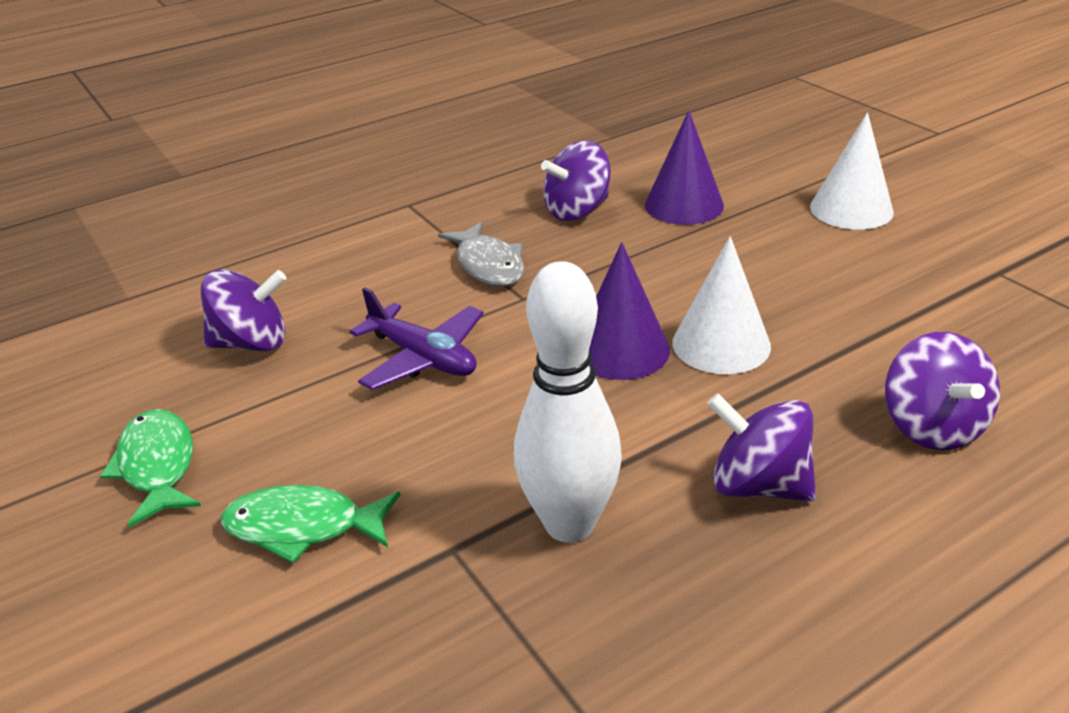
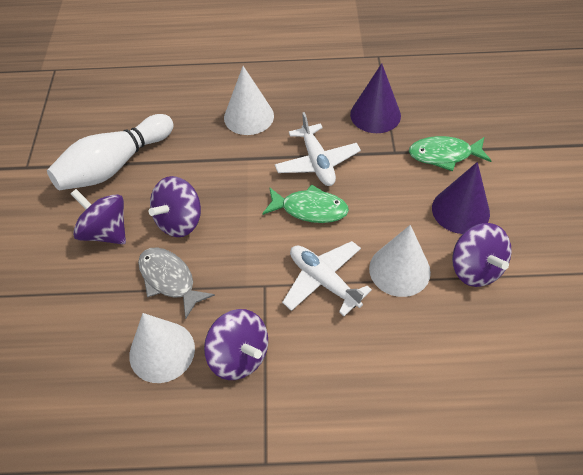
purple plane: 1 -> 0
white cone: 2 -> 3
white plane: 0 -> 2

